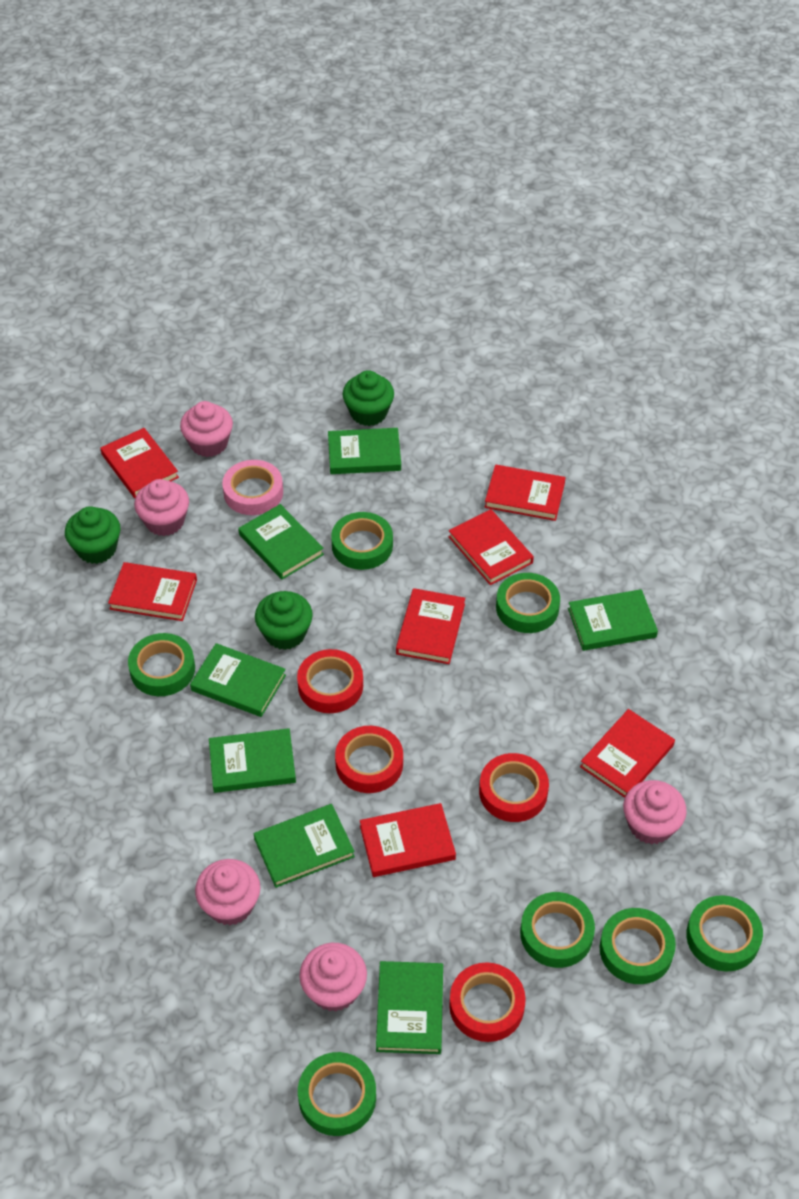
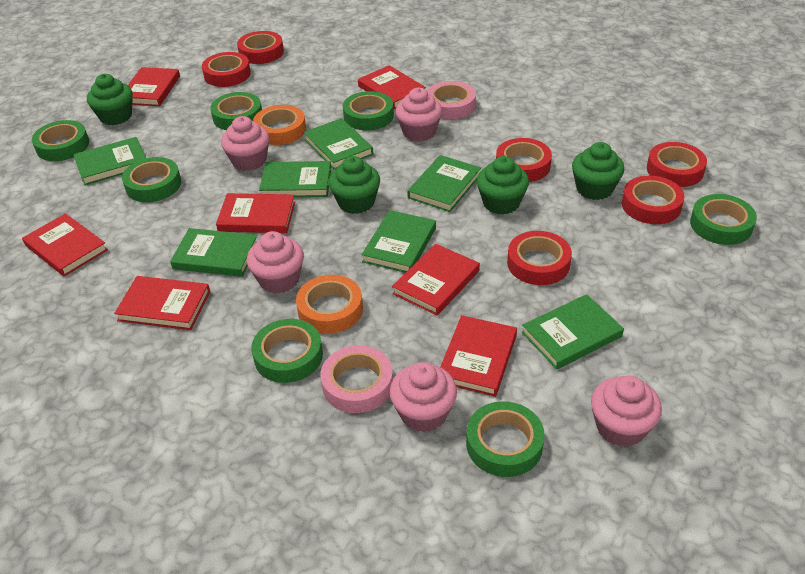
green cupcake: 3 -> 4
orange tape: 0 -> 2
pink tape: 1 -> 2
red tape: 4 -> 6

